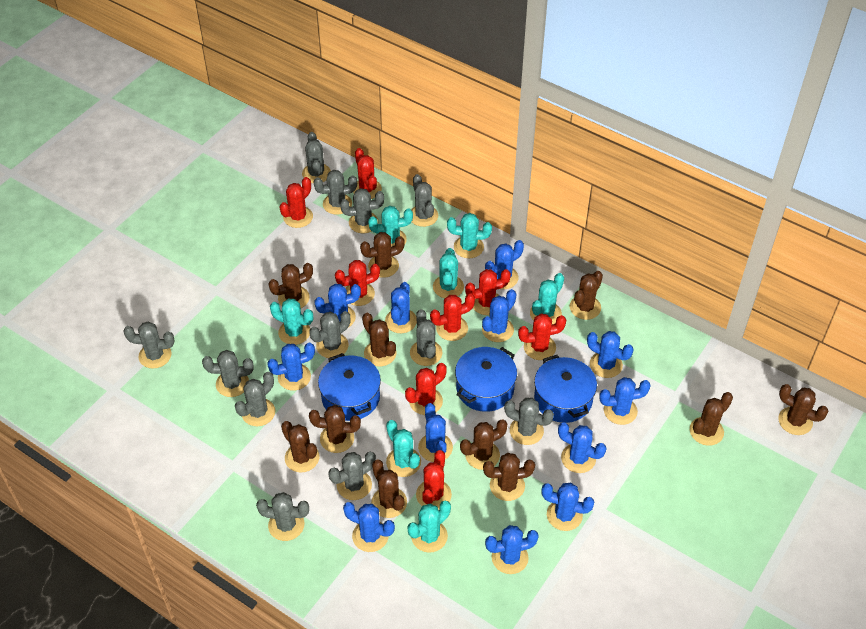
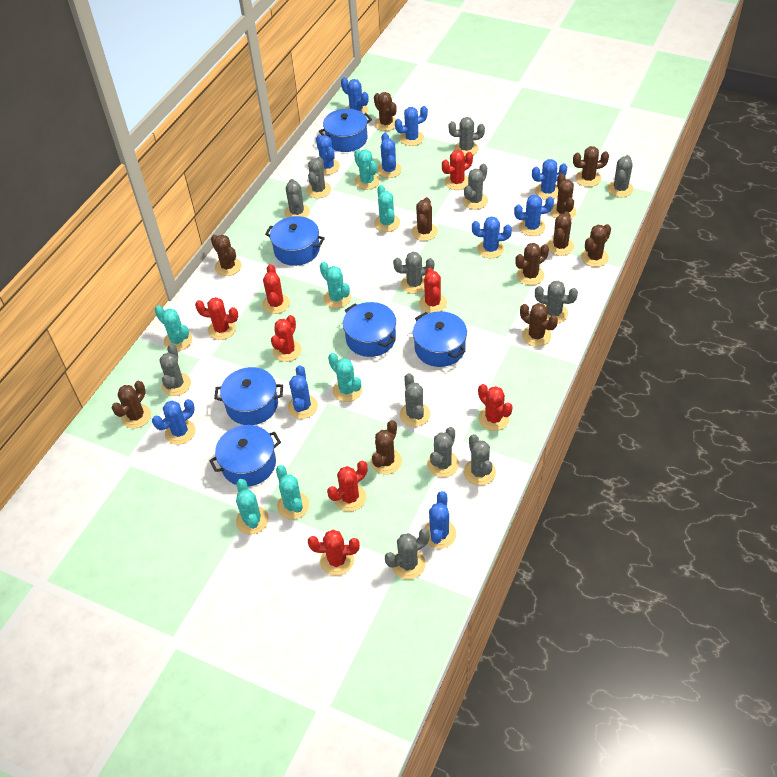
blue cactus: 12 -> 10
blue pot: 3 -> 6

